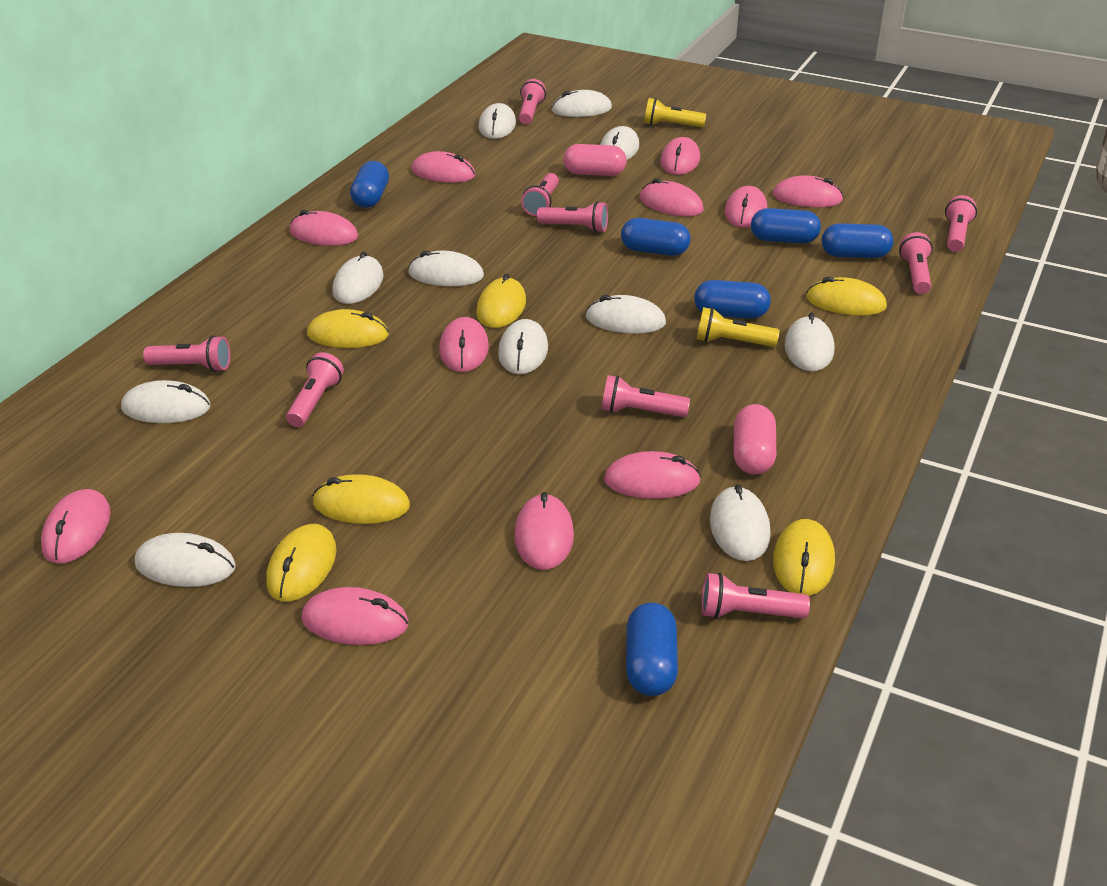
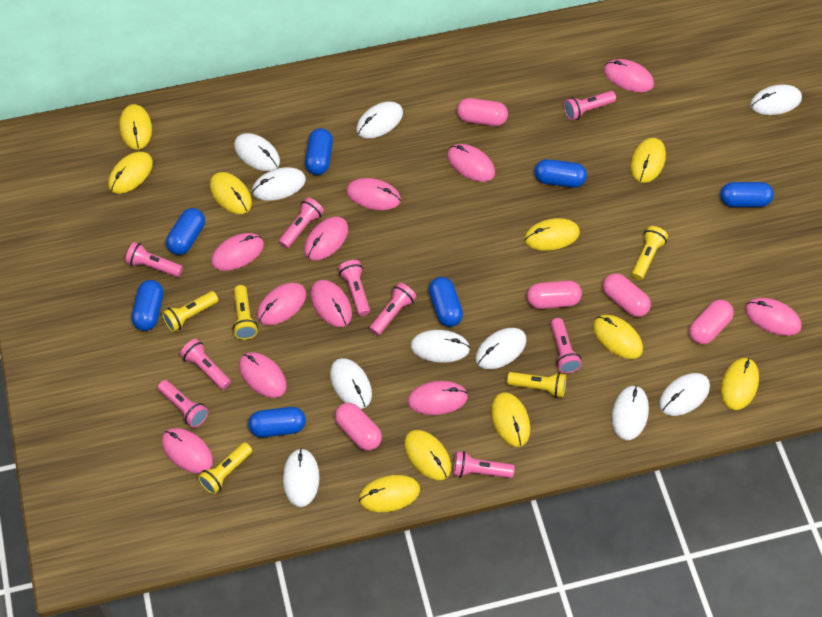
blue capsule: 6 -> 7
pink capsule: 2 -> 5
white mouse: 11 -> 10
yellow flashlight: 2 -> 5
yellow mouse: 6 -> 10

